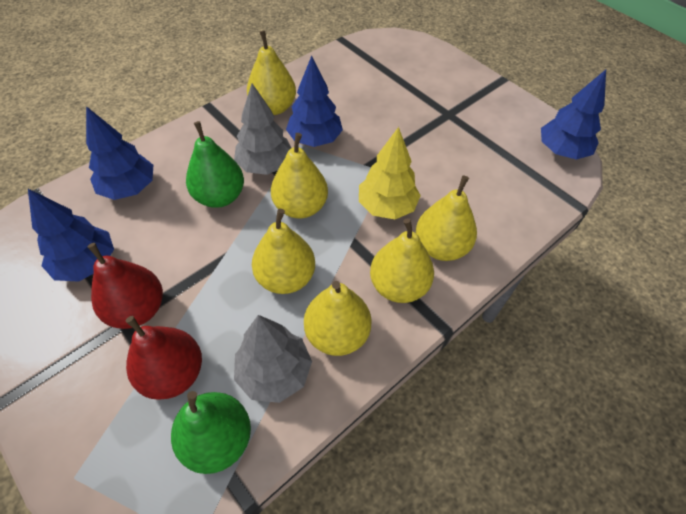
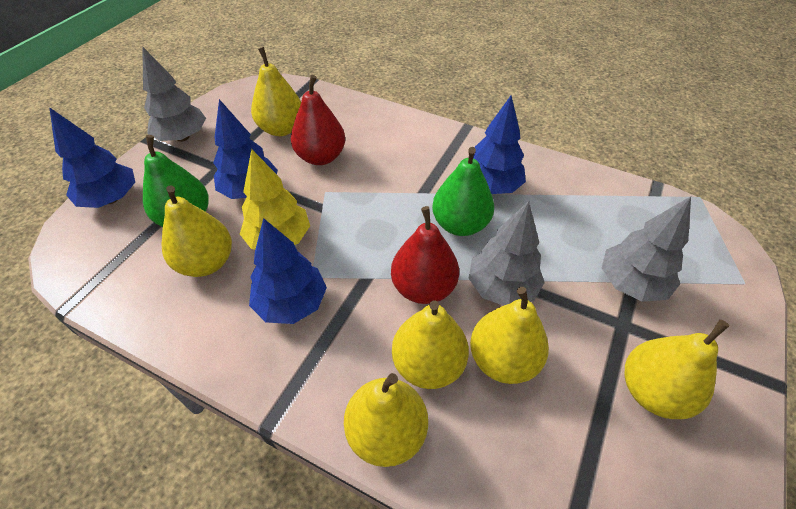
grey tree: 2 -> 3

